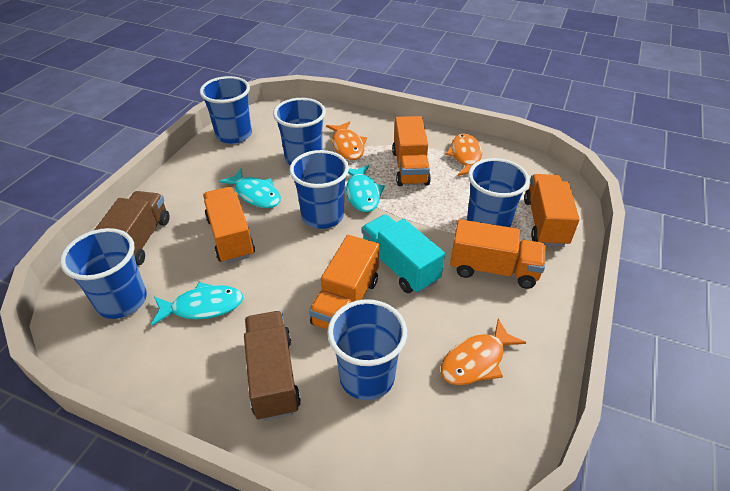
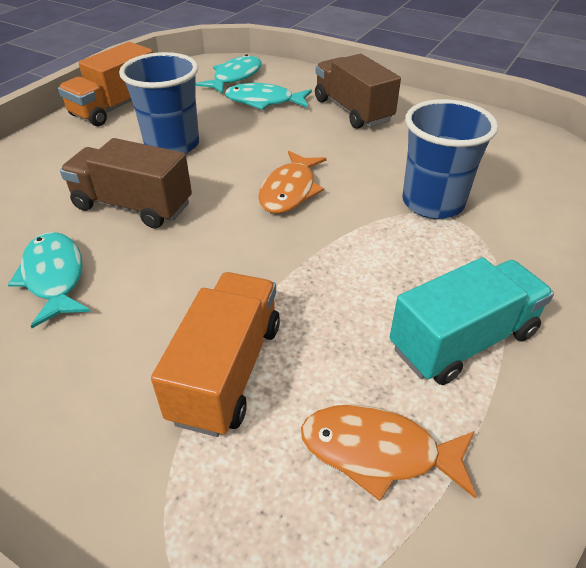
blue cup: 6 -> 2
orange fish: 3 -> 2
orange truck: 5 -> 2

